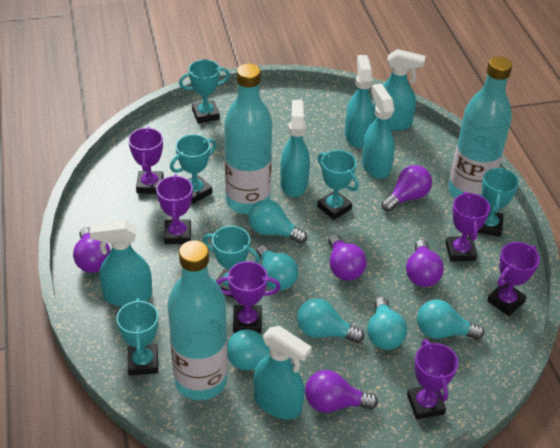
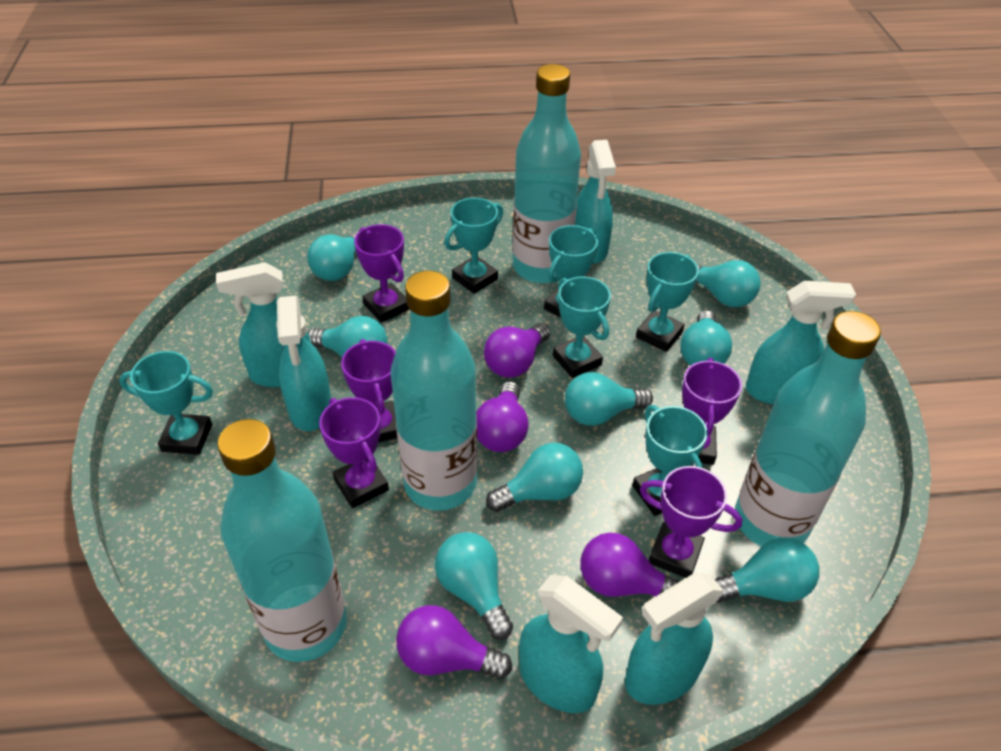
purple light bulb: 5 -> 4
purple trophy: 6 -> 5
turquoise bottle: 3 -> 4
turquoise light bulb: 6 -> 8

